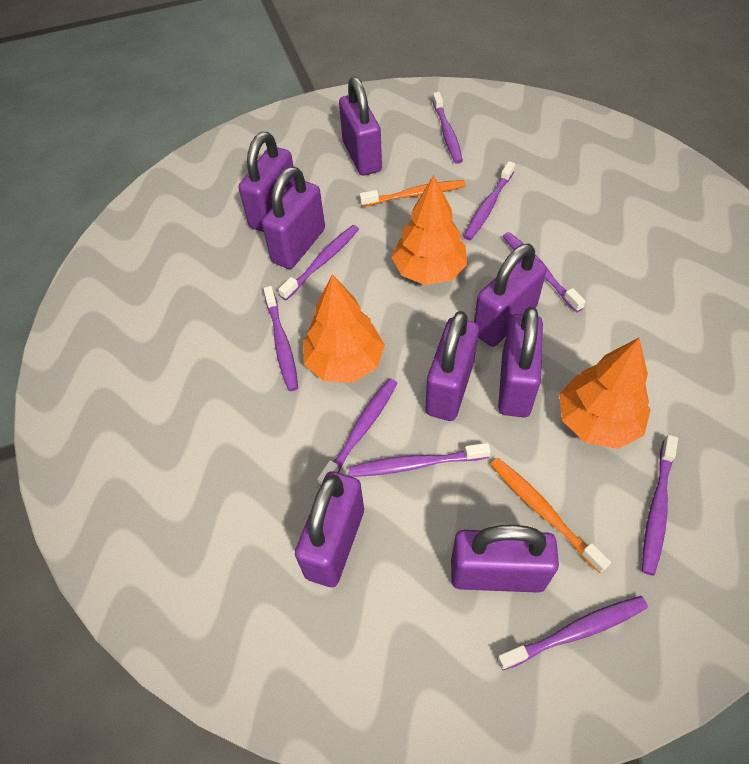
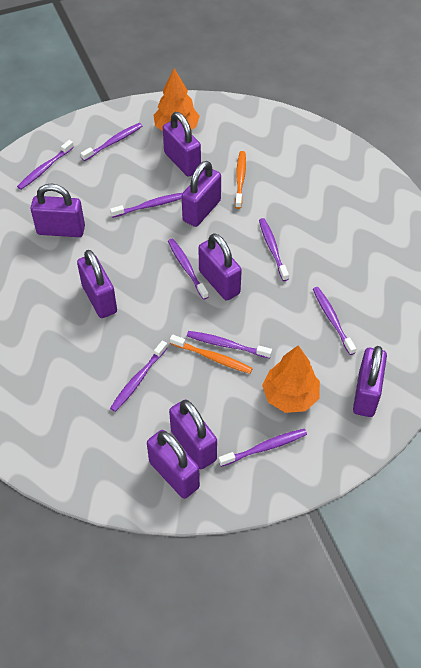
orange tree: 3 -> 2

